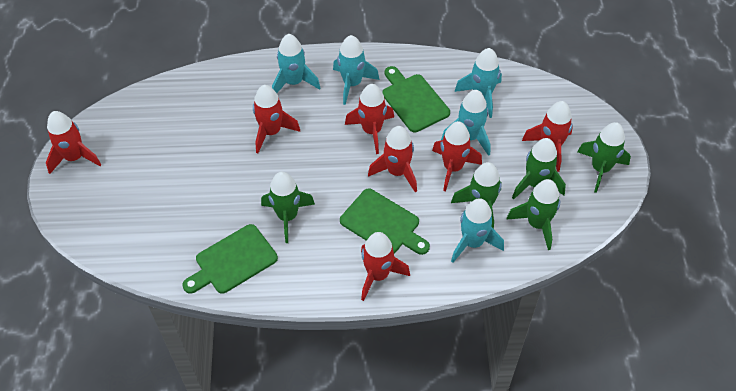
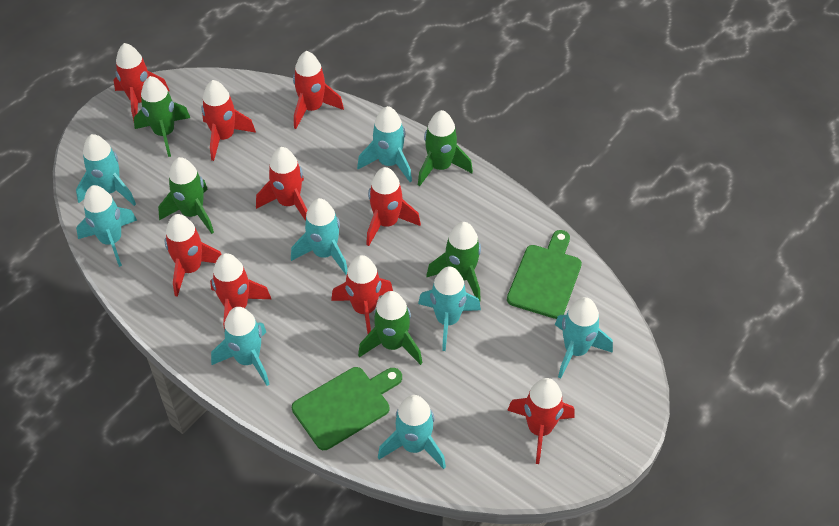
green cutting board: 3 -> 2
red rocket: 7 -> 9
turquoise rocket: 5 -> 8

